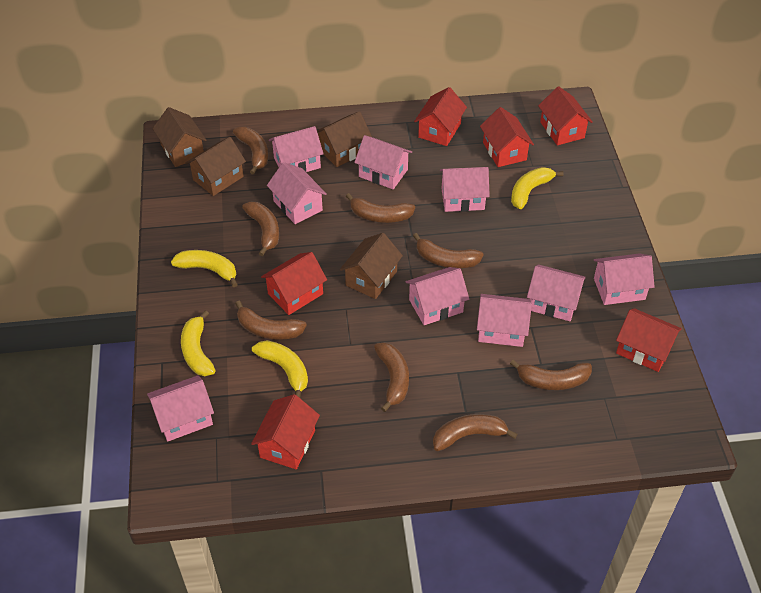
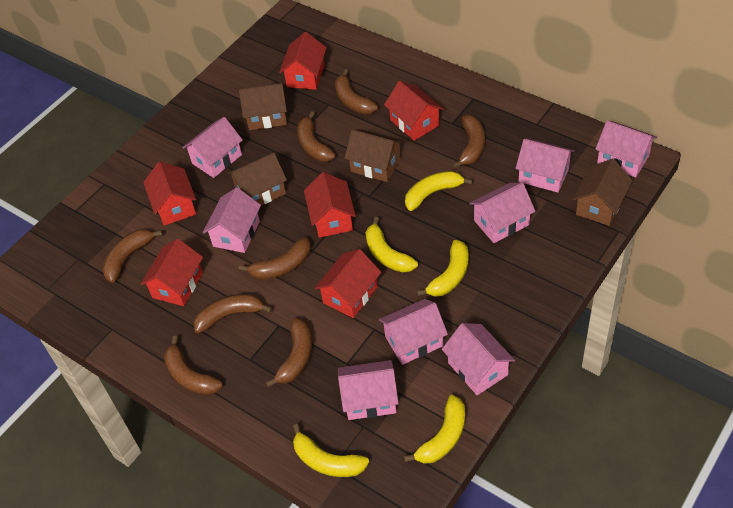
pink house: 9 -> 8
yellow banana: 4 -> 5

